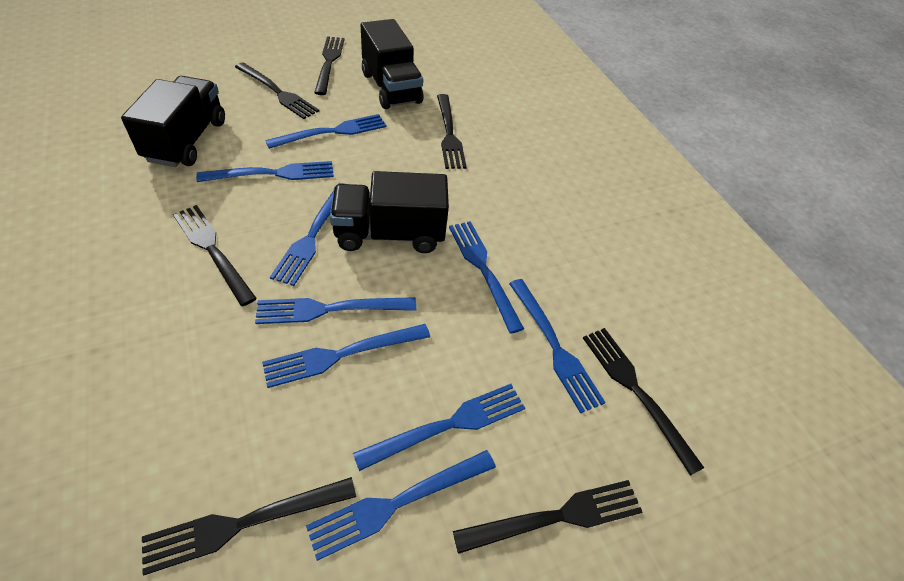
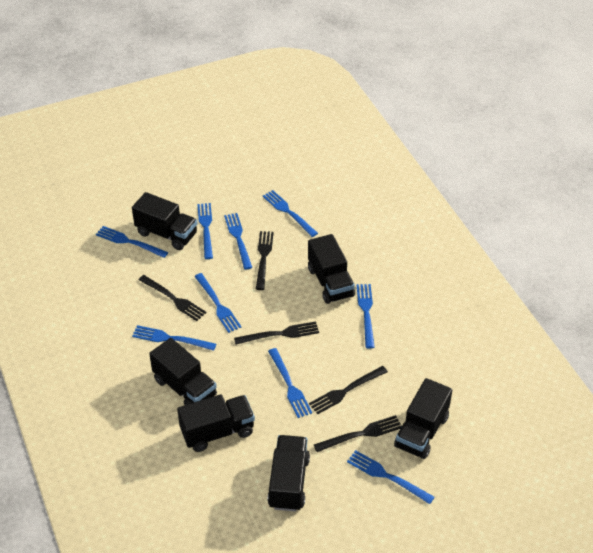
black fork: 7 -> 5
black truck: 3 -> 6

